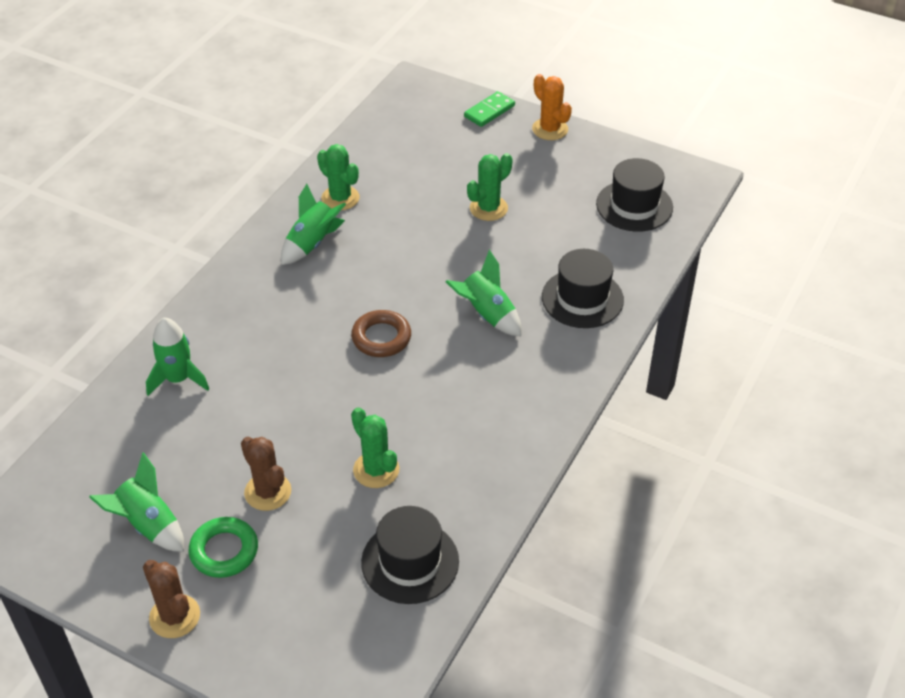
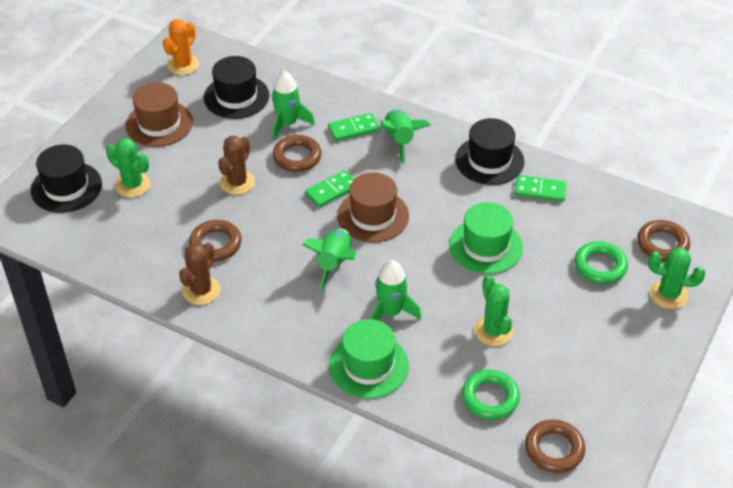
brown hat: 0 -> 2
brown ring: 1 -> 4
green domino: 1 -> 3
green hat: 0 -> 2
green ring: 1 -> 2

